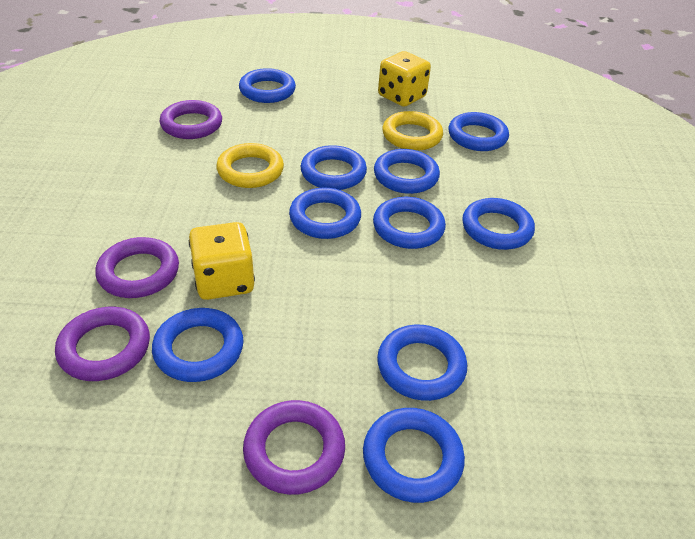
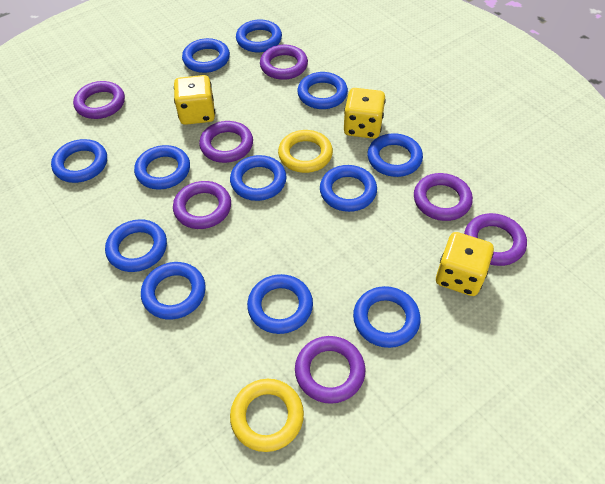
blue ring: 10 -> 12
purple ring: 4 -> 7
yellow dice: 2 -> 3

